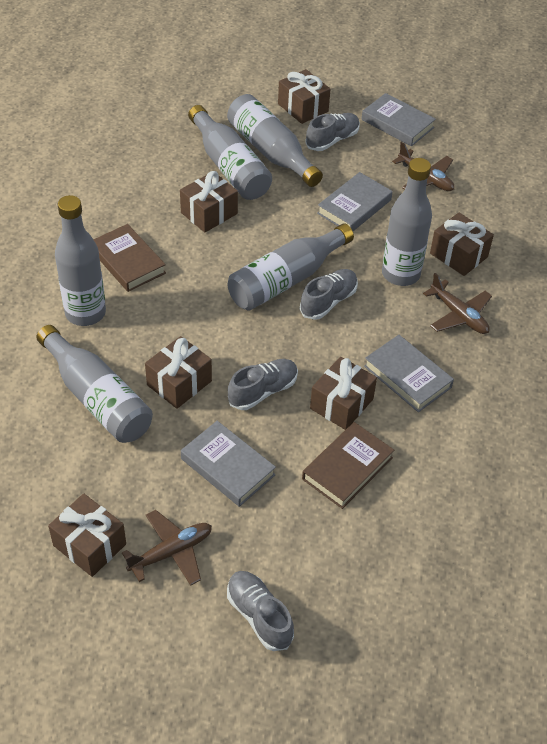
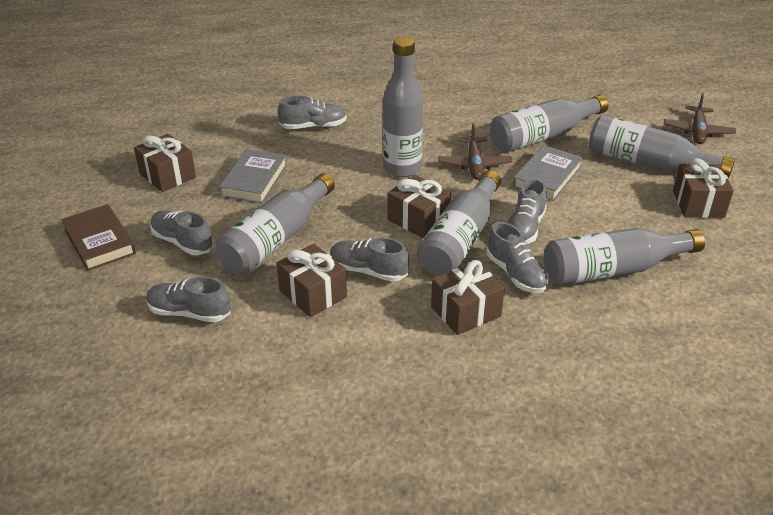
brown book: 2 -> 1
brown gift: 6 -> 5
brown plane: 3 -> 2
grey book: 4 -> 2
grey shoe: 4 -> 6

